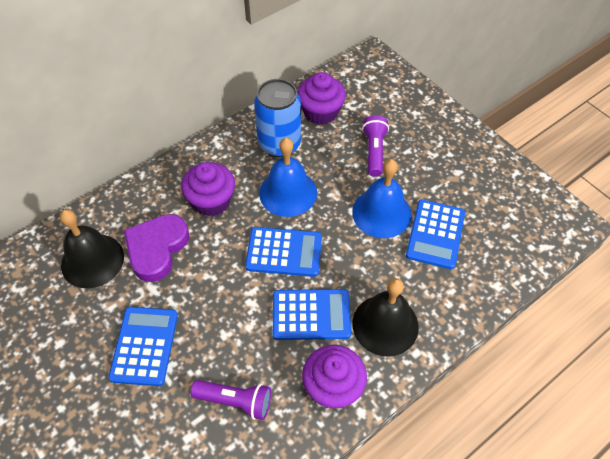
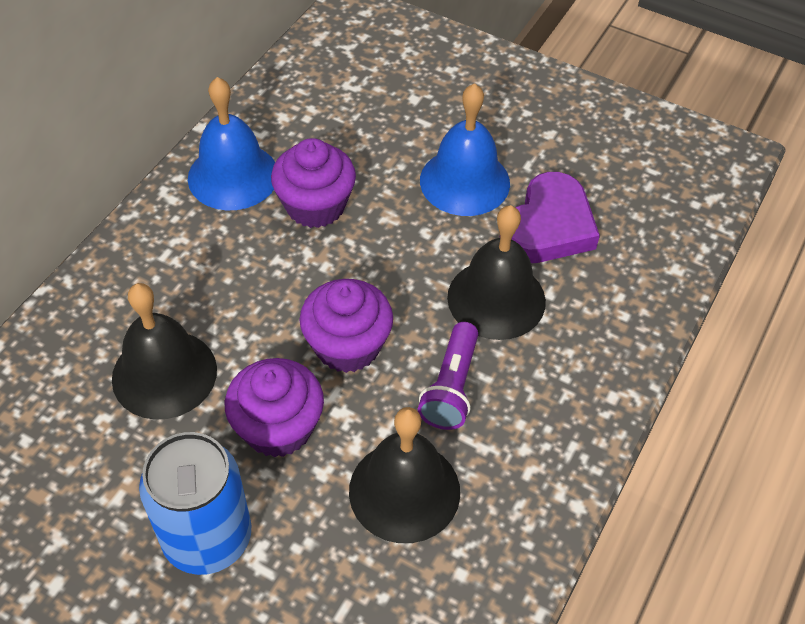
black bell: 2 -> 3
blue calculator: 4 -> 0
purple flashlight: 2 -> 1

